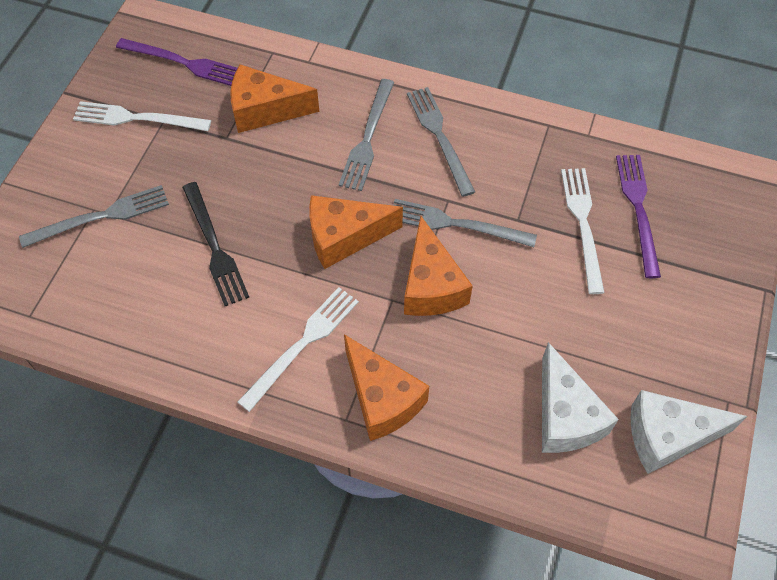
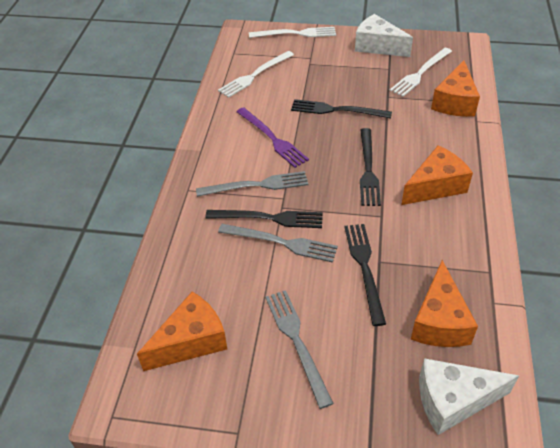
black fork: 1 -> 4
grey fork: 4 -> 3
purple fork: 2 -> 1

